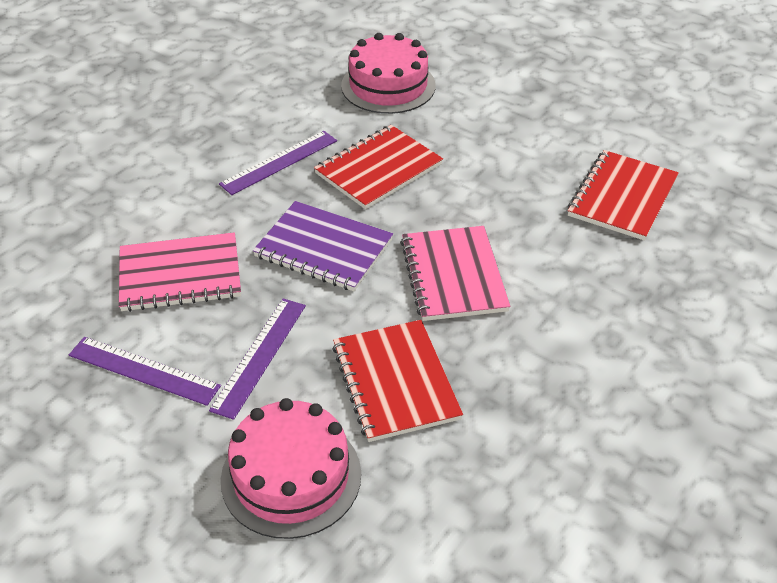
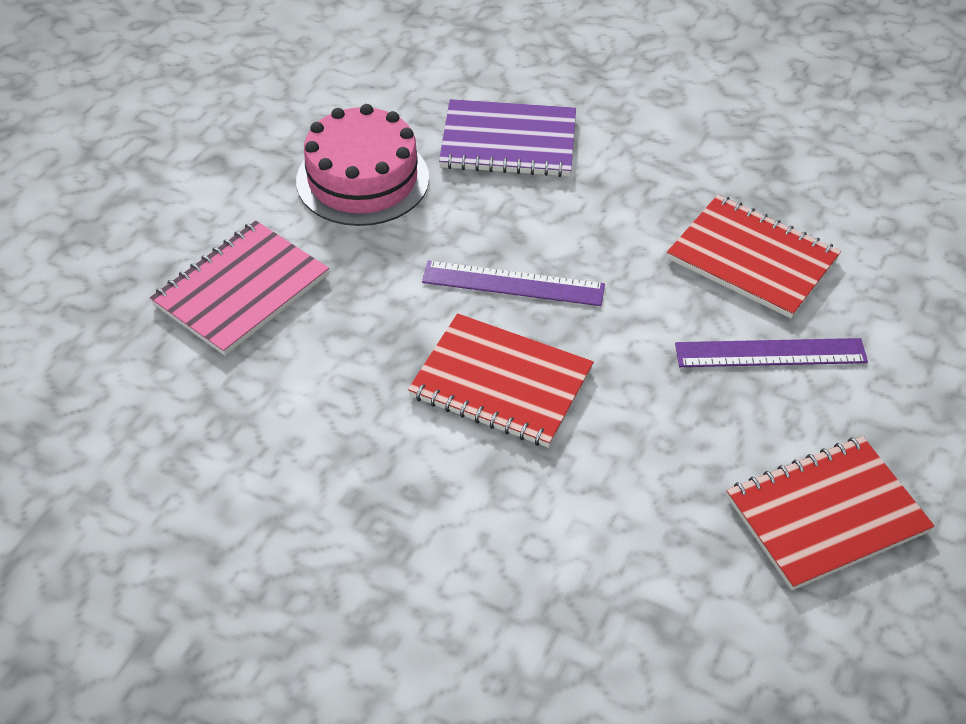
pink cake: 2 -> 1
pink notebook: 2 -> 1
purple ruler: 3 -> 2

